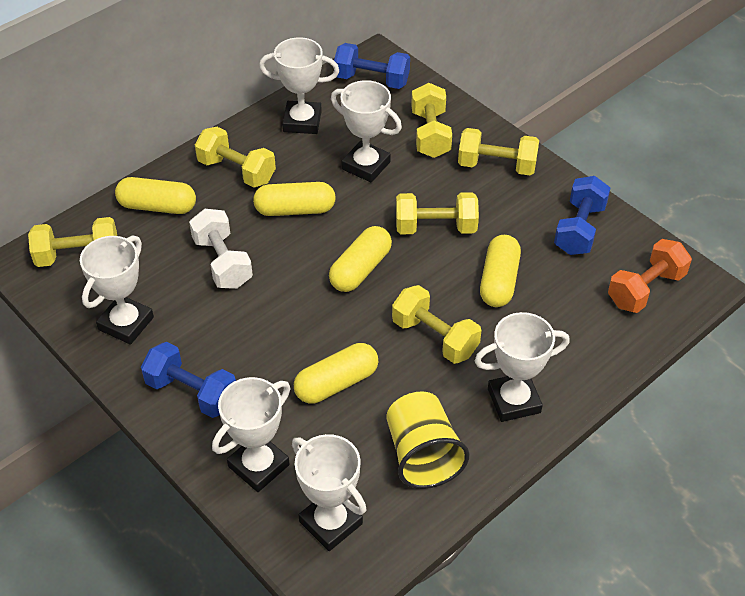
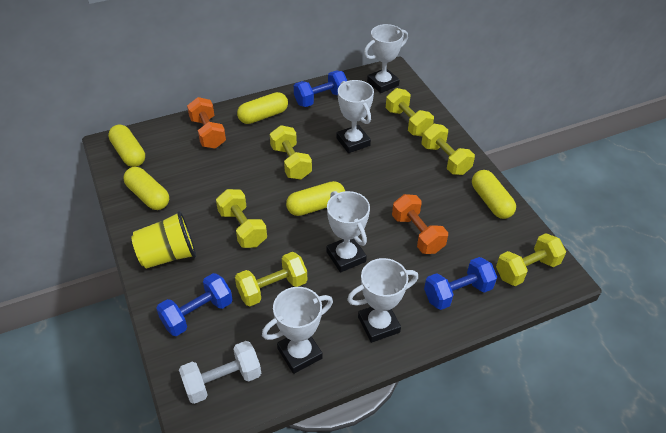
orange dumbbell: 1 -> 2
white trophy: 6 -> 5

